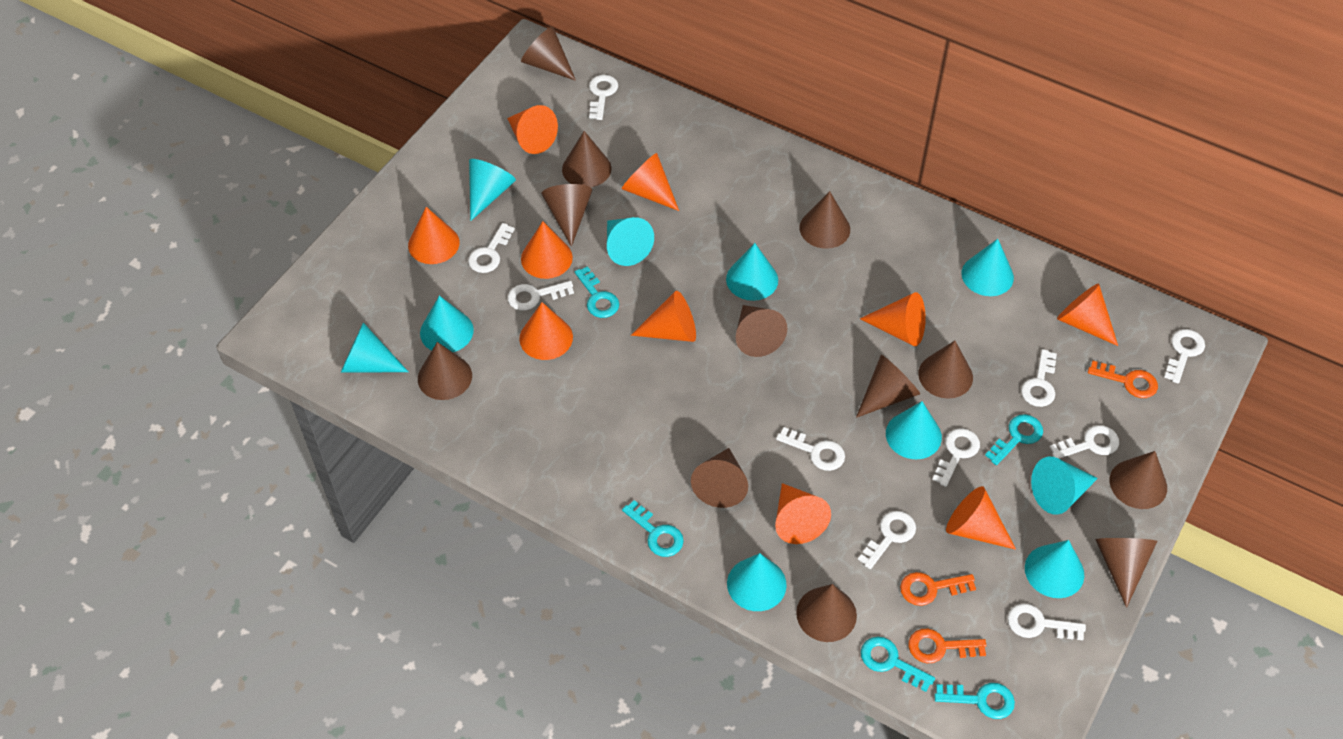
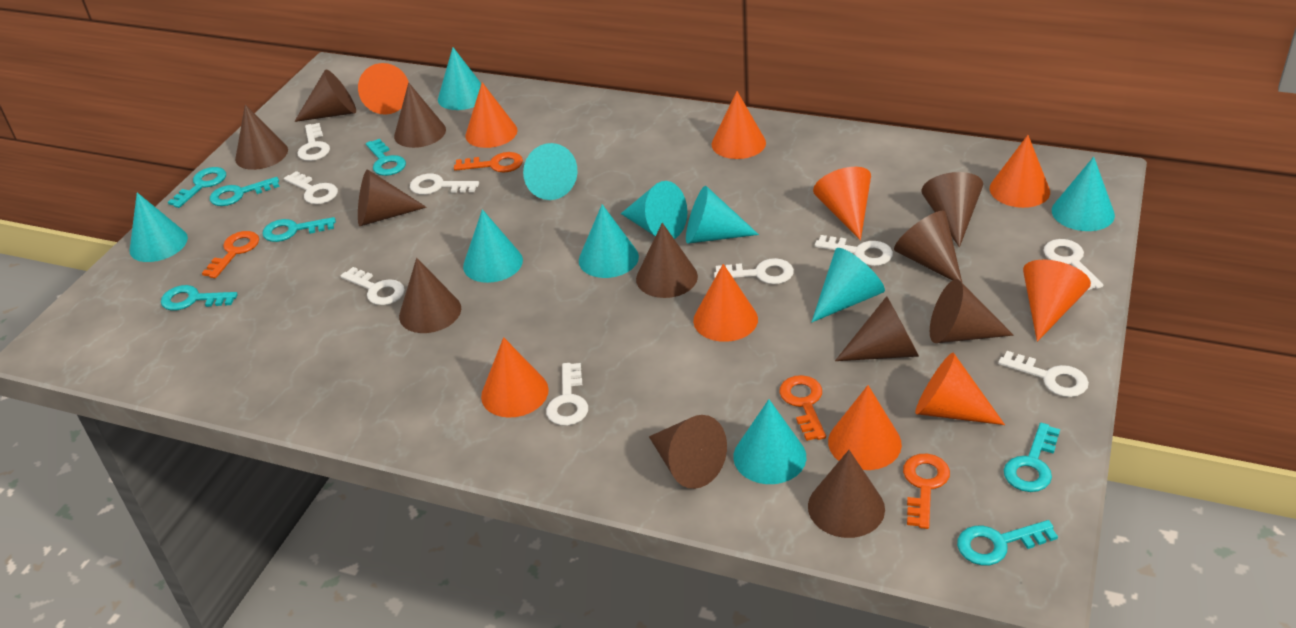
orange key: 3 -> 4
turquoise key: 5 -> 7
white key: 10 -> 9

